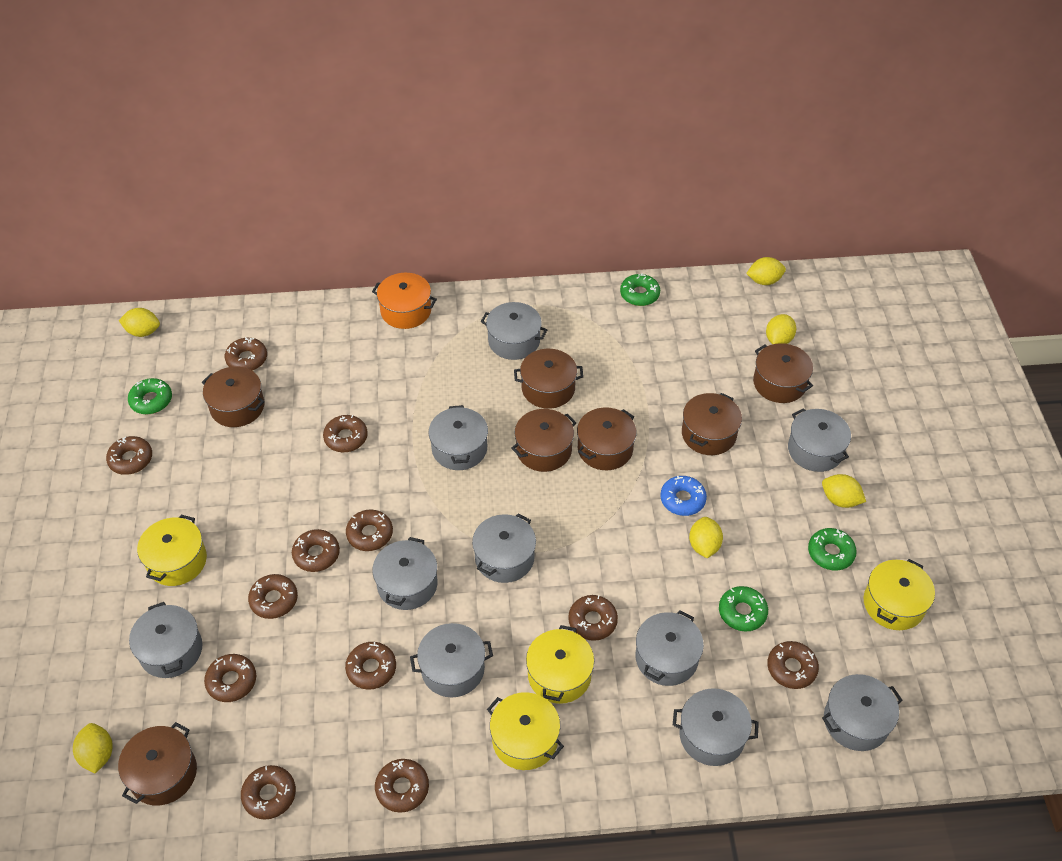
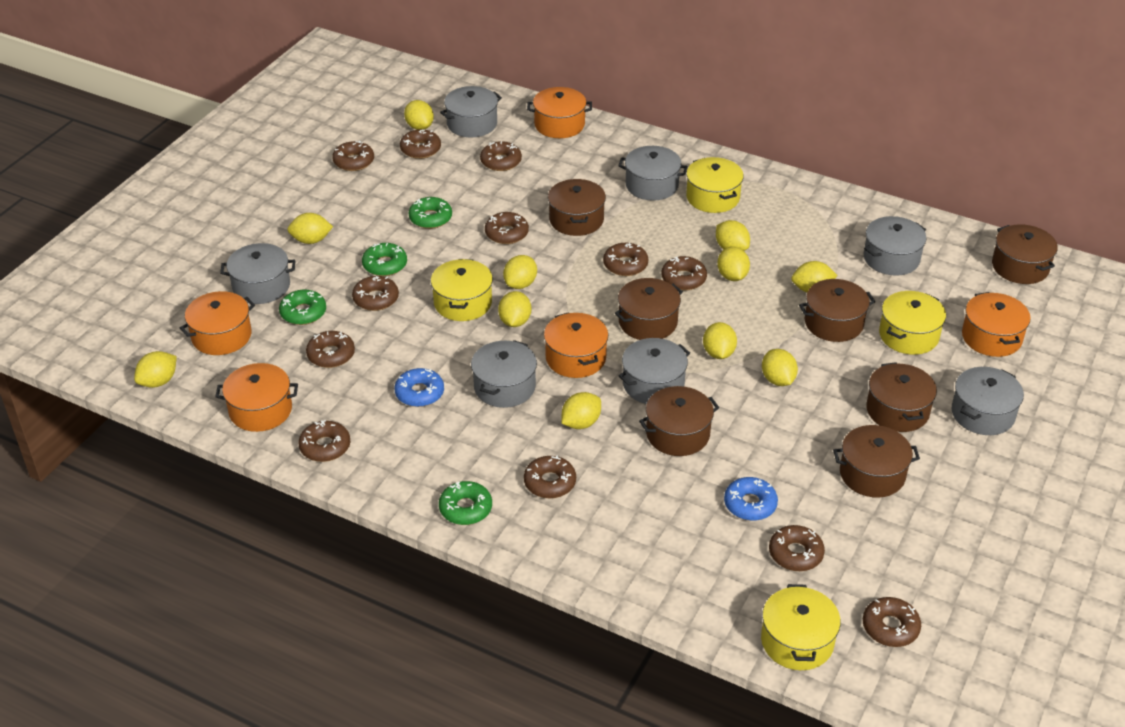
blue donut: 1 -> 2
grey pot: 10 -> 7
orange pot: 1 -> 5
yellow lemon: 6 -> 11

